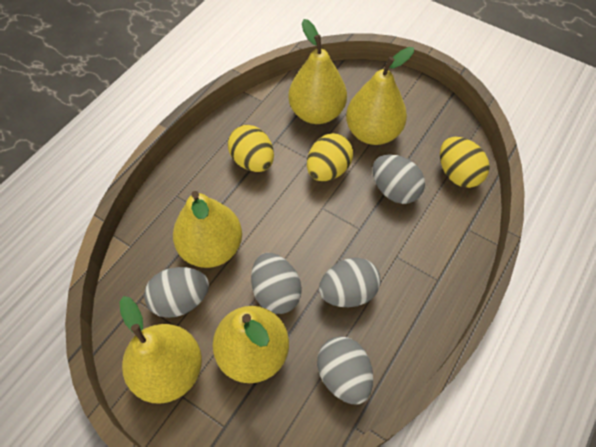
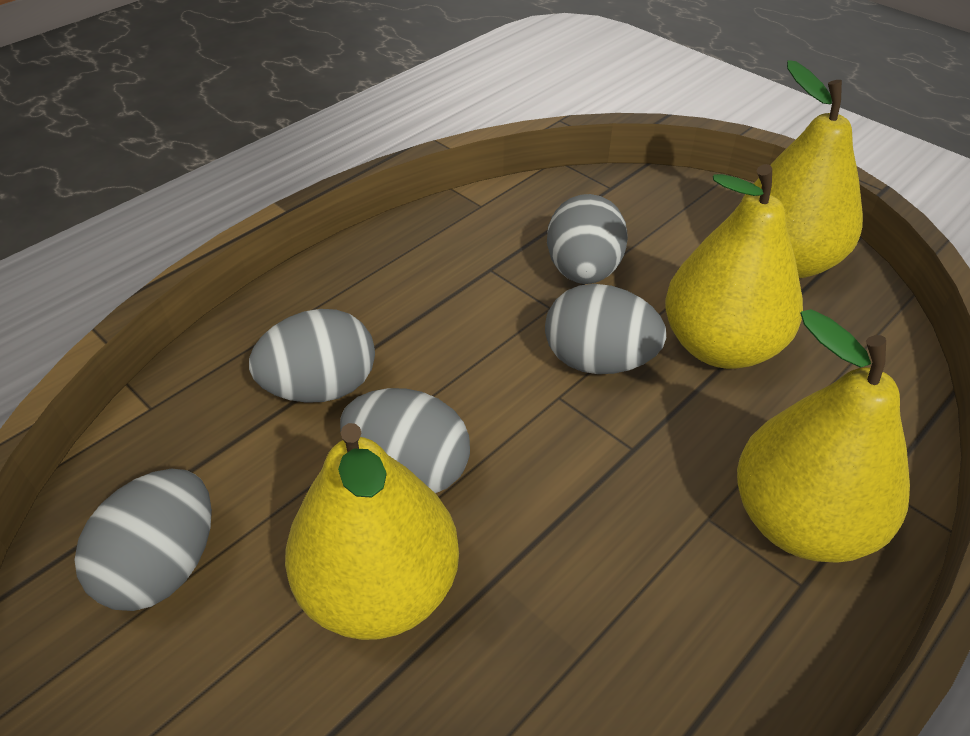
yellow egg: 3 -> 0
yellow pear: 5 -> 4

